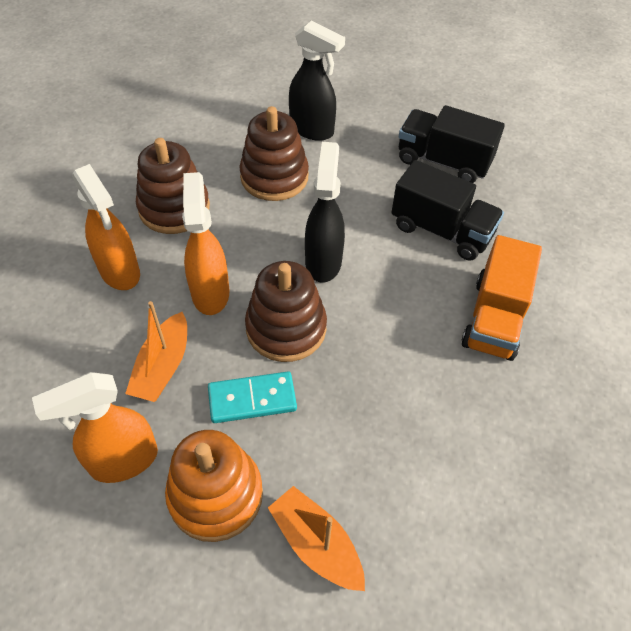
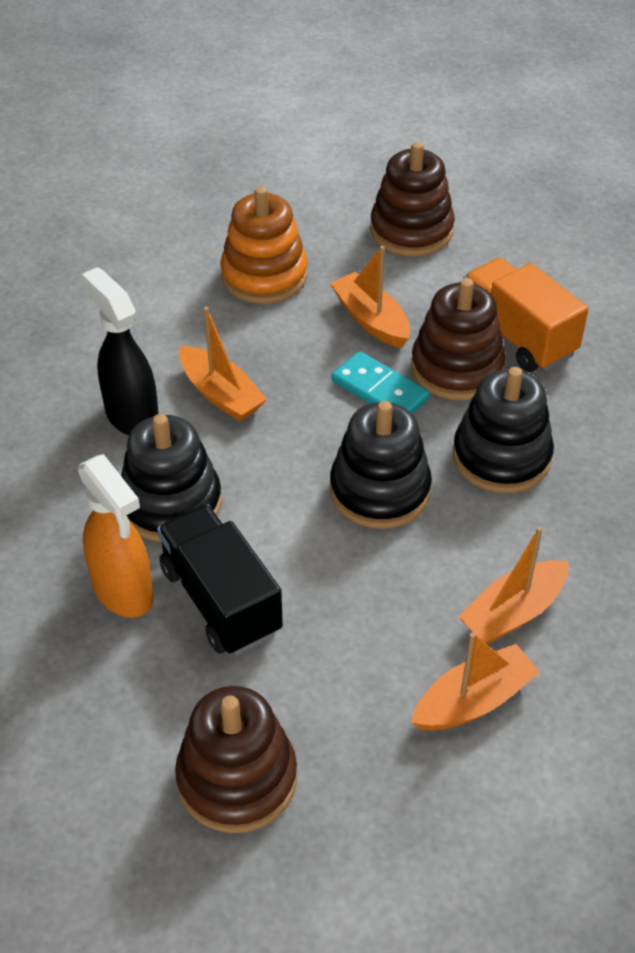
black spray bottle: 2 -> 1
black stacking toy: 0 -> 3
black truck: 2 -> 1
orange boat: 2 -> 4
orange spray bottle: 3 -> 1

